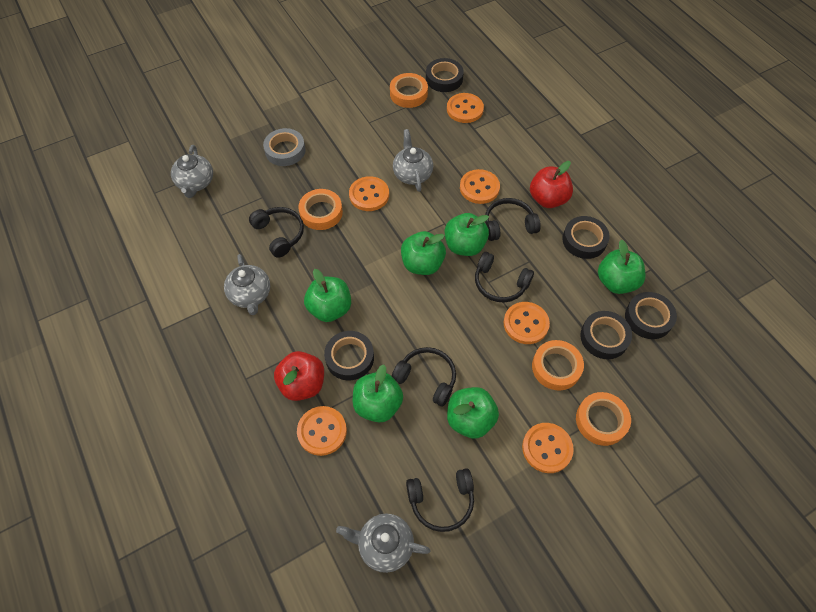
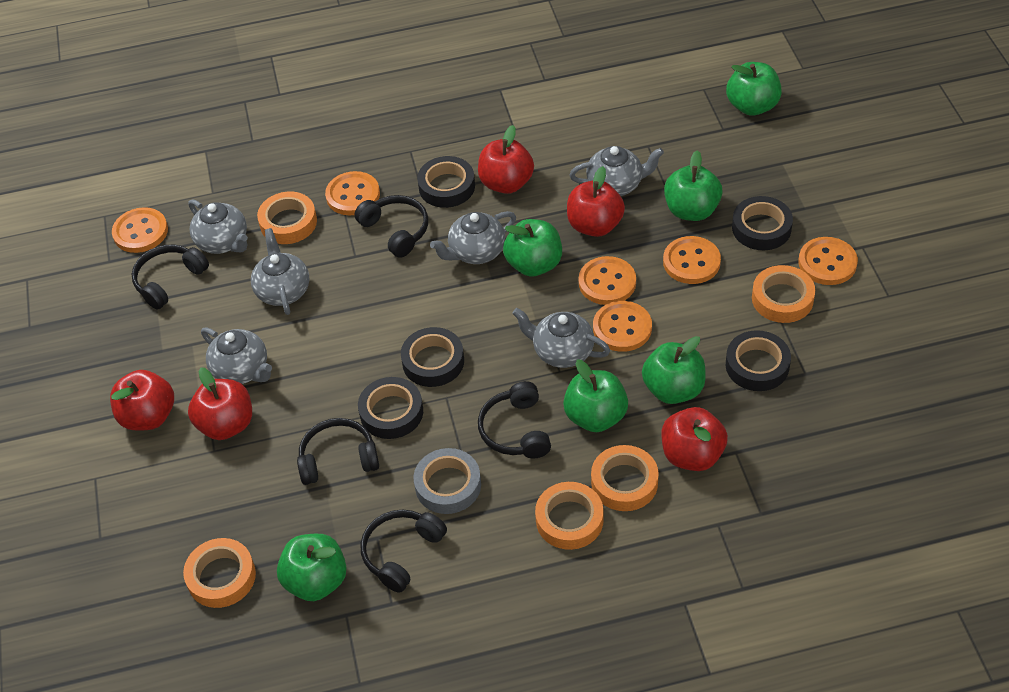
grey teapot: 4 -> 6
orange tape: 4 -> 5
red apple: 2 -> 5

